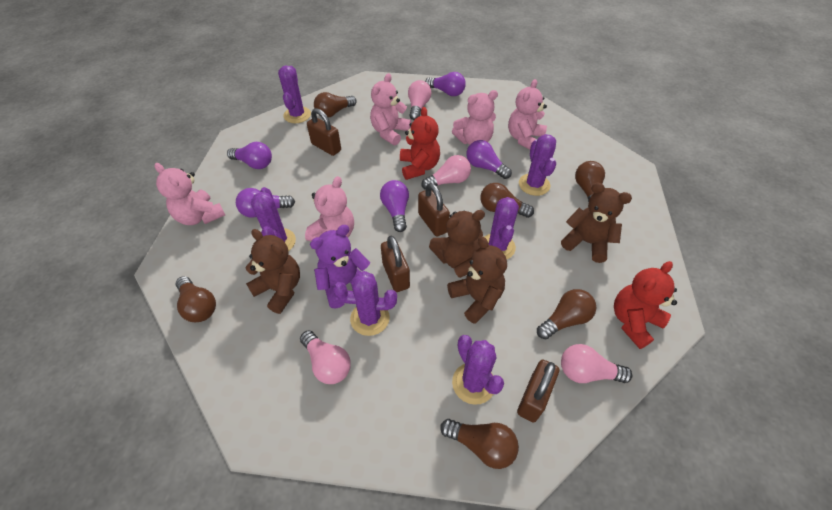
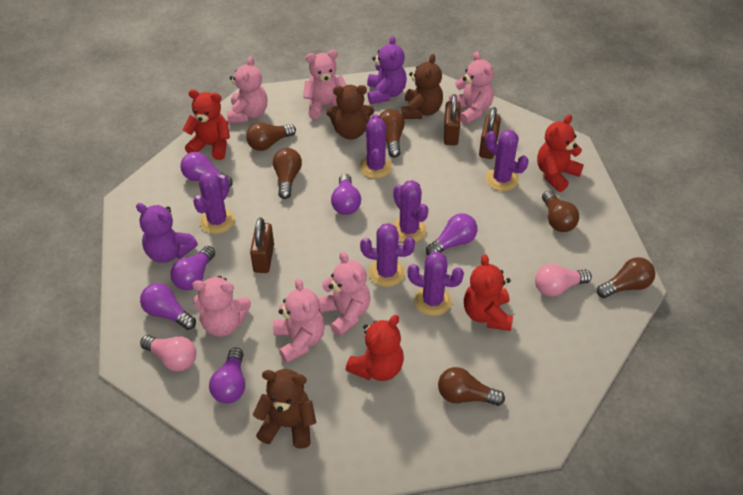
brown padlock: 4 -> 3
brown teddy bear: 4 -> 3
pink light bulb: 4 -> 2
pink teddy bear: 5 -> 6
purple light bulb: 5 -> 6
purple teddy bear: 1 -> 2
red teddy bear: 2 -> 4

